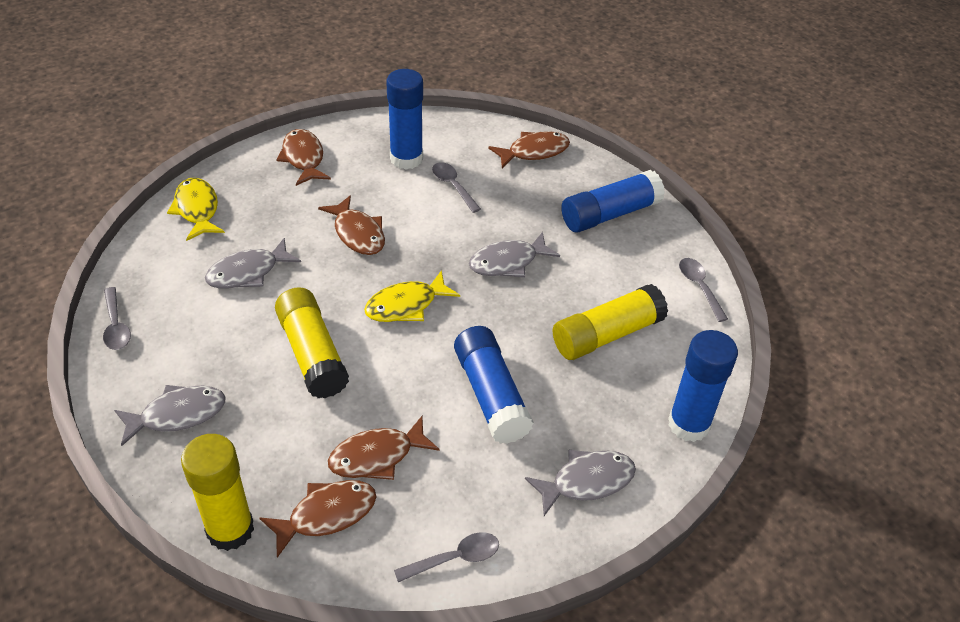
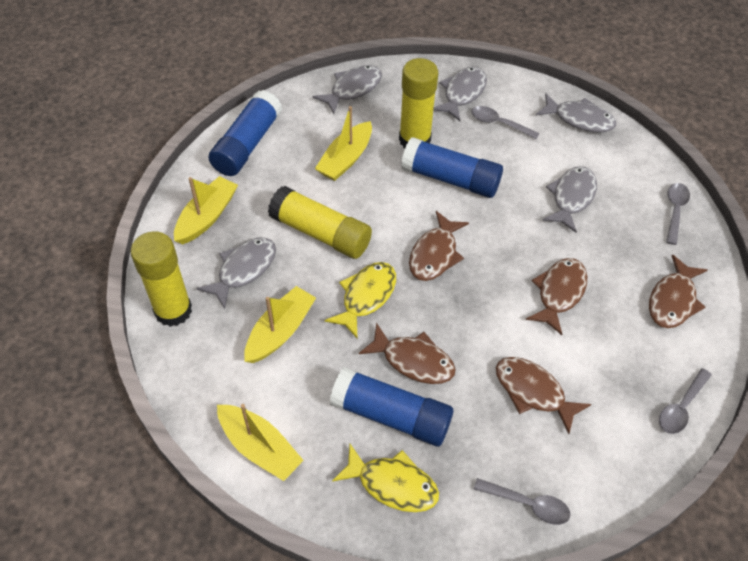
blue glue stick: 4 -> 3
grey fish: 4 -> 5
yellow boat: 0 -> 4

